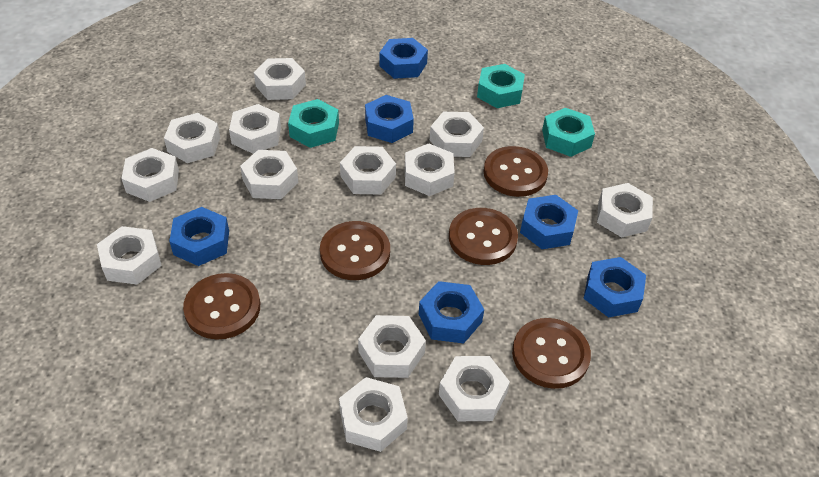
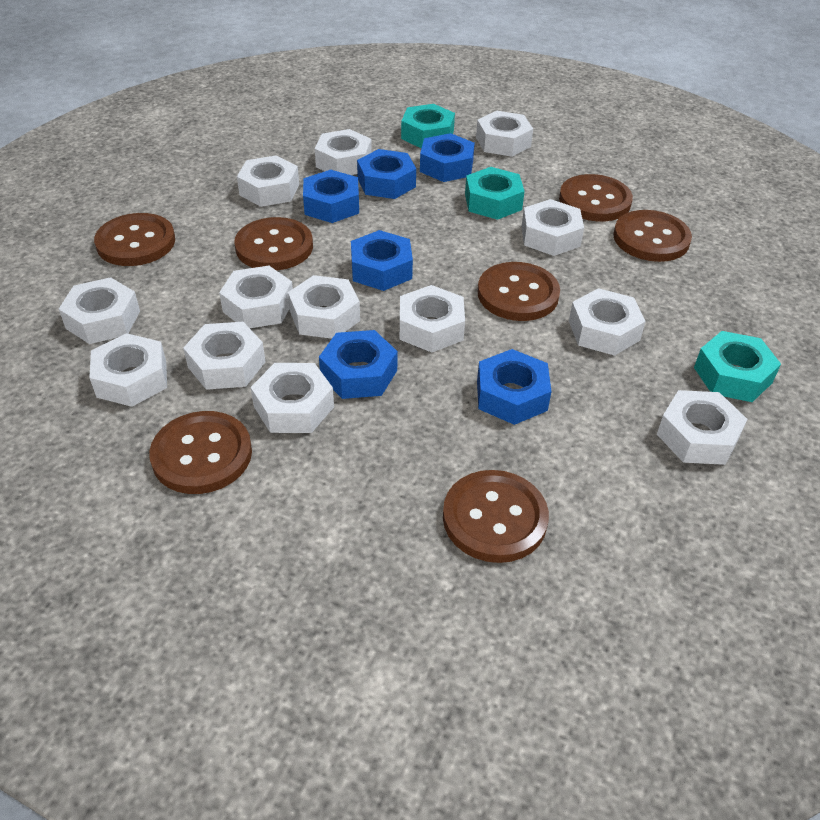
brown button: 5 -> 7

